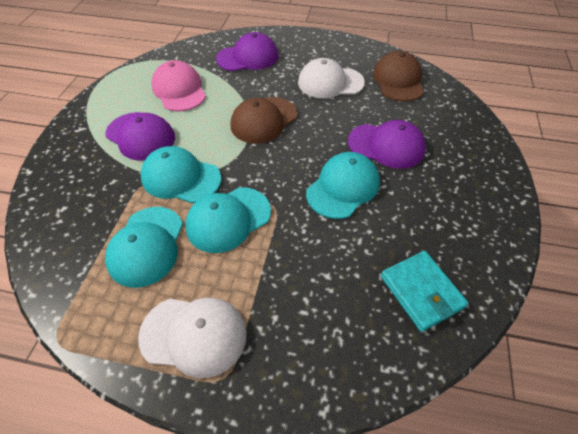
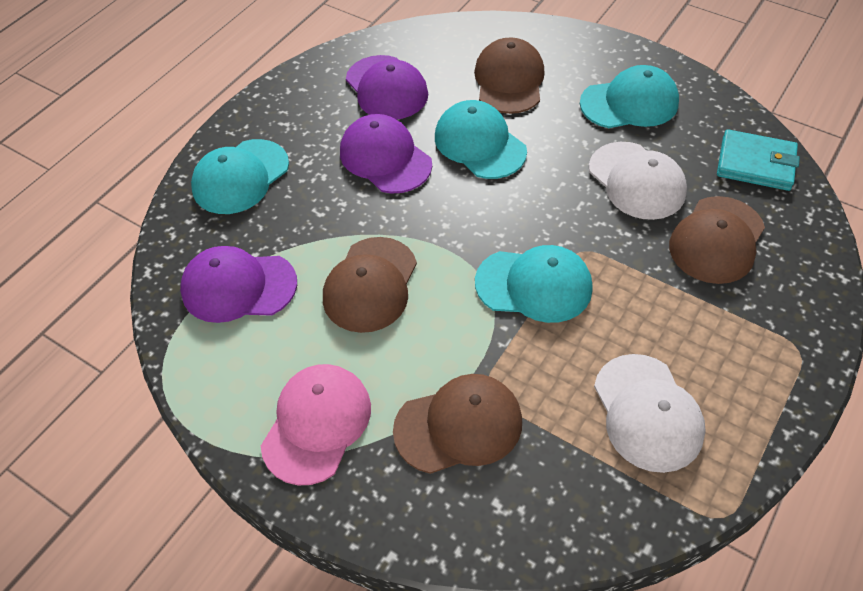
brown cap: 2 -> 4

